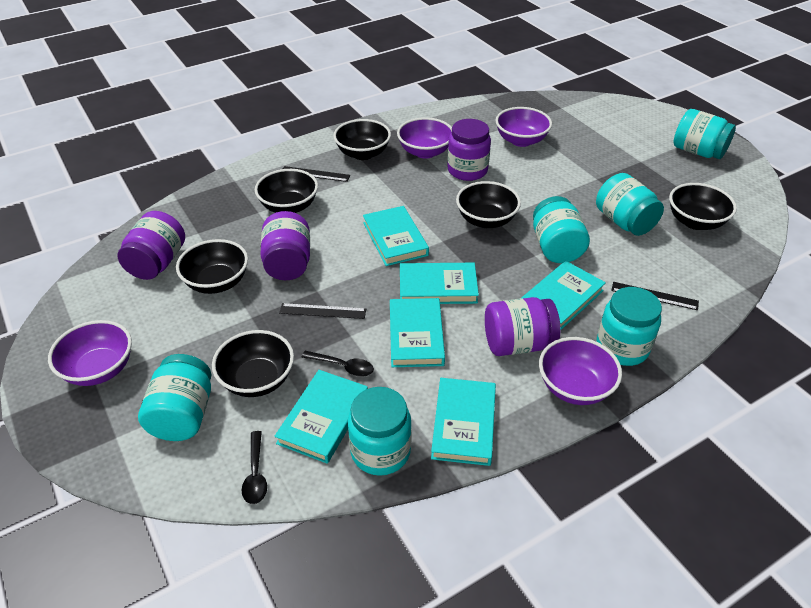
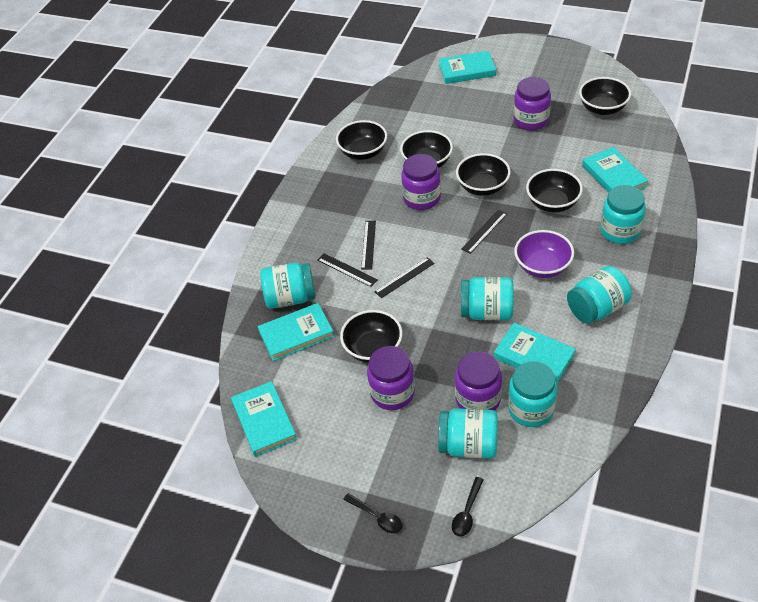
black ruler: 3 -> 4
purple bowl: 4 -> 1
turquoise book: 6 -> 5

